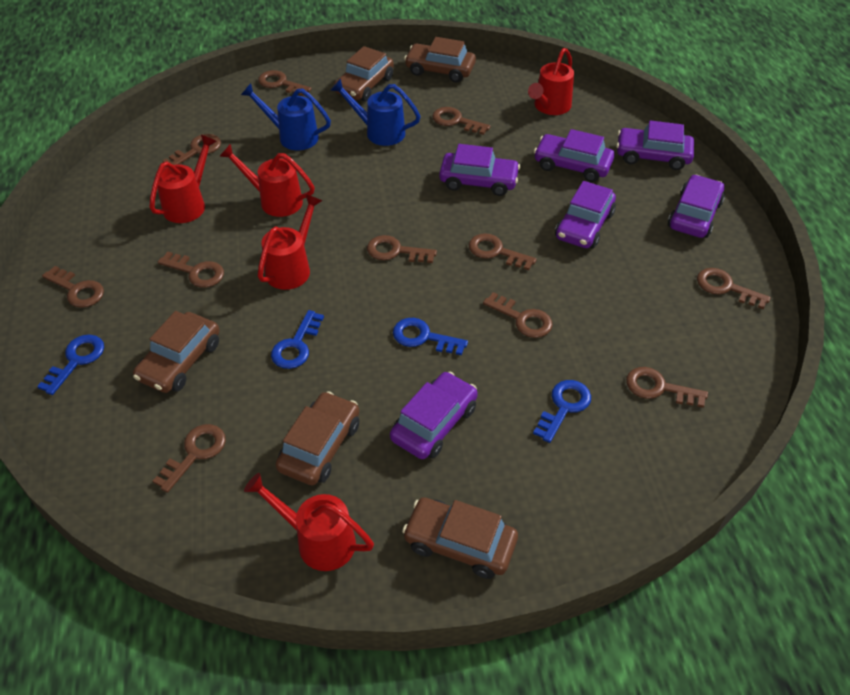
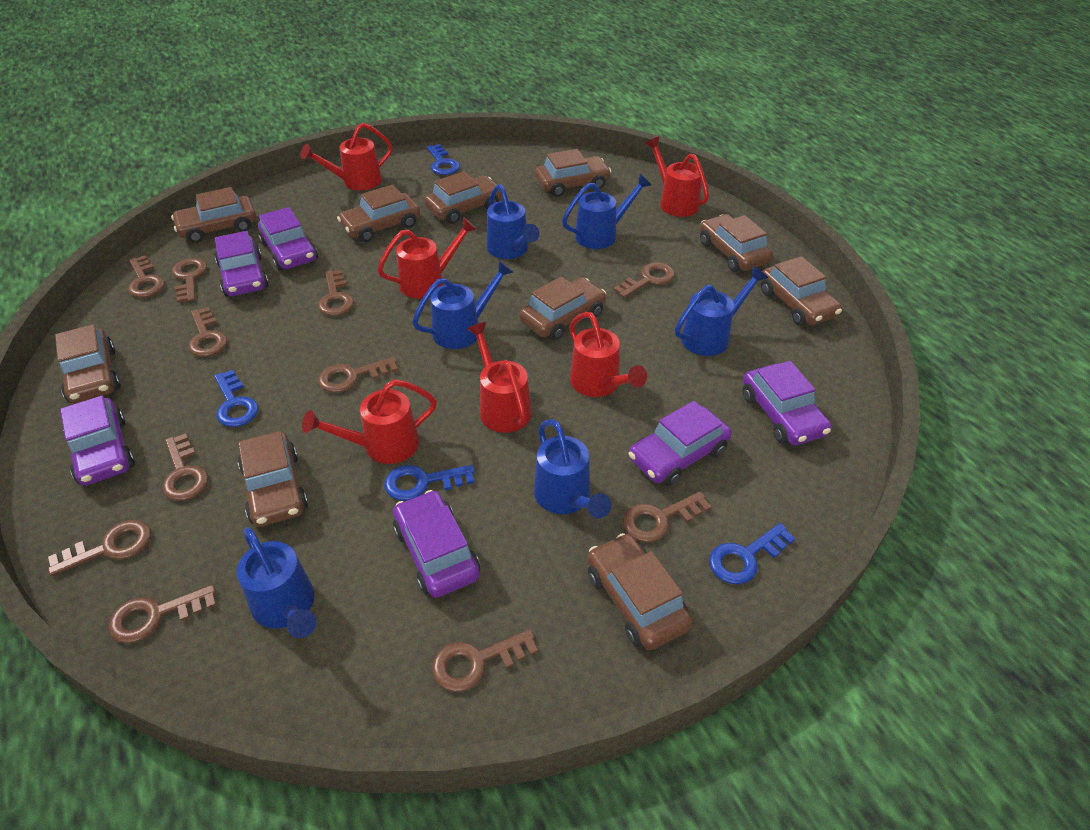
blue watering can: 2 -> 6
brown car: 5 -> 10
red watering can: 5 -> 6

